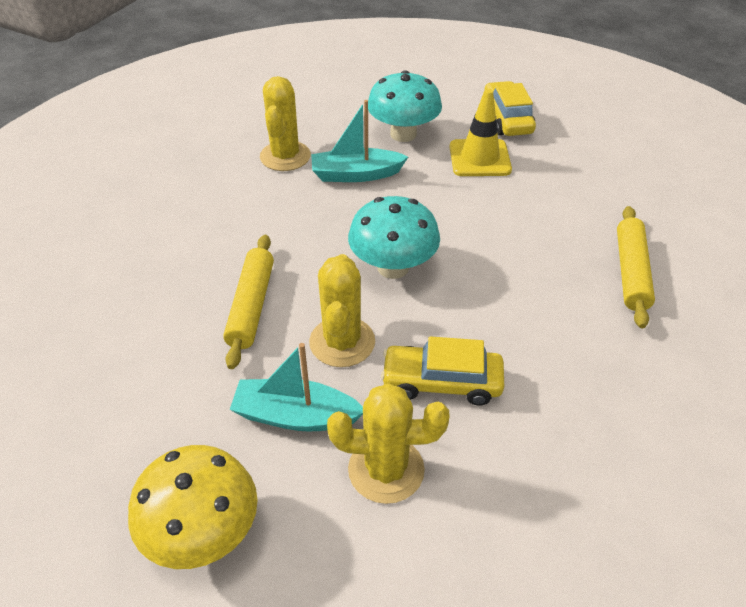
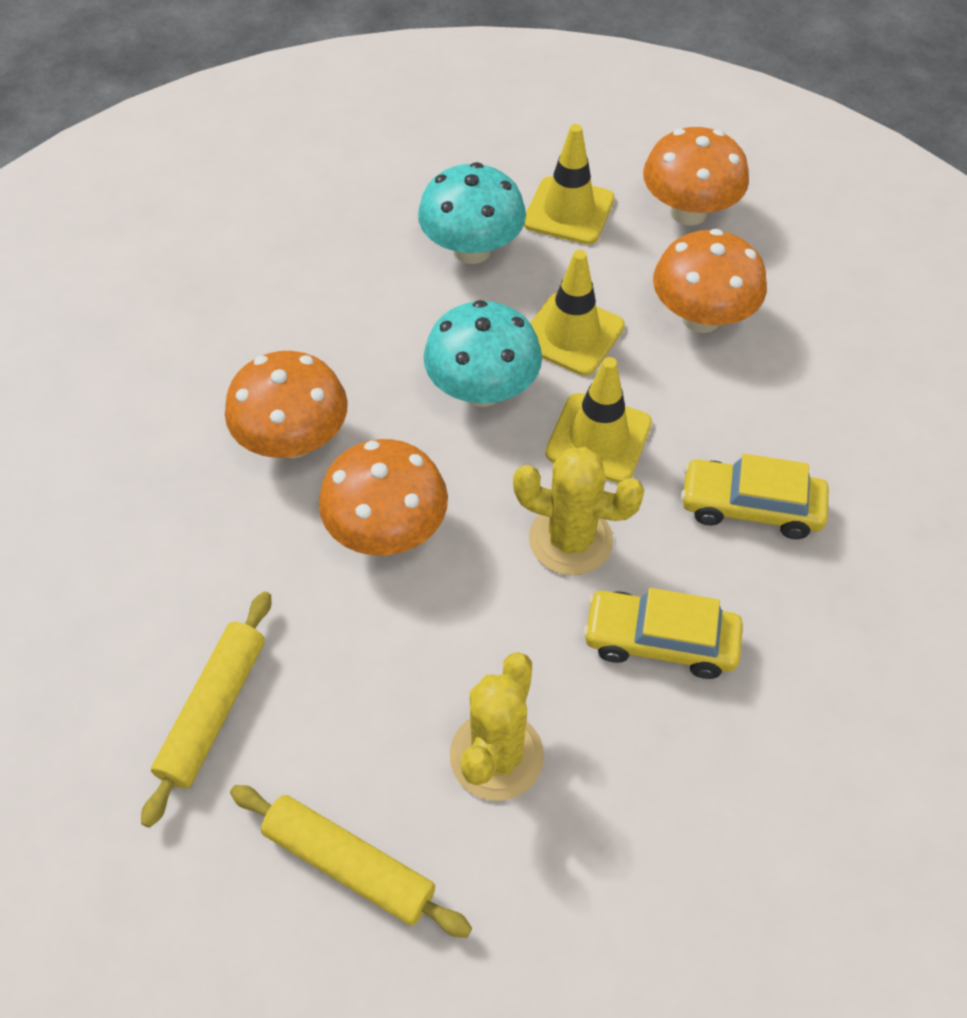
orange mushroom: 0 -> 4
turquoise boat: 2 -> 0
yellow cactus: 3 -> 2
yellow mushroom: 1 -> 0
yellow traffic cone: 1 -> 3

